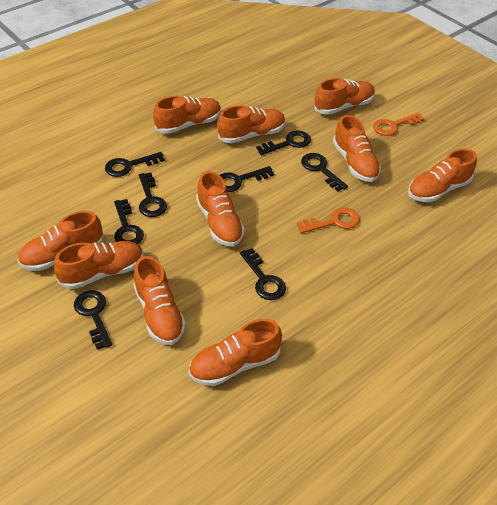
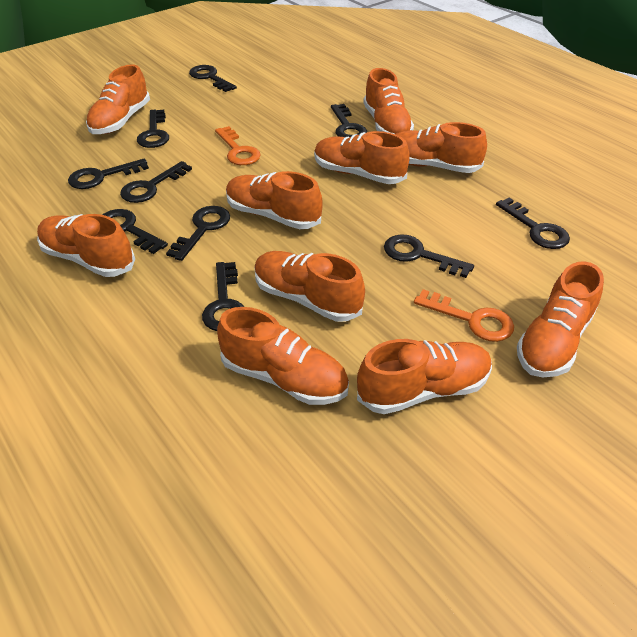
black key: 8 -> 10

